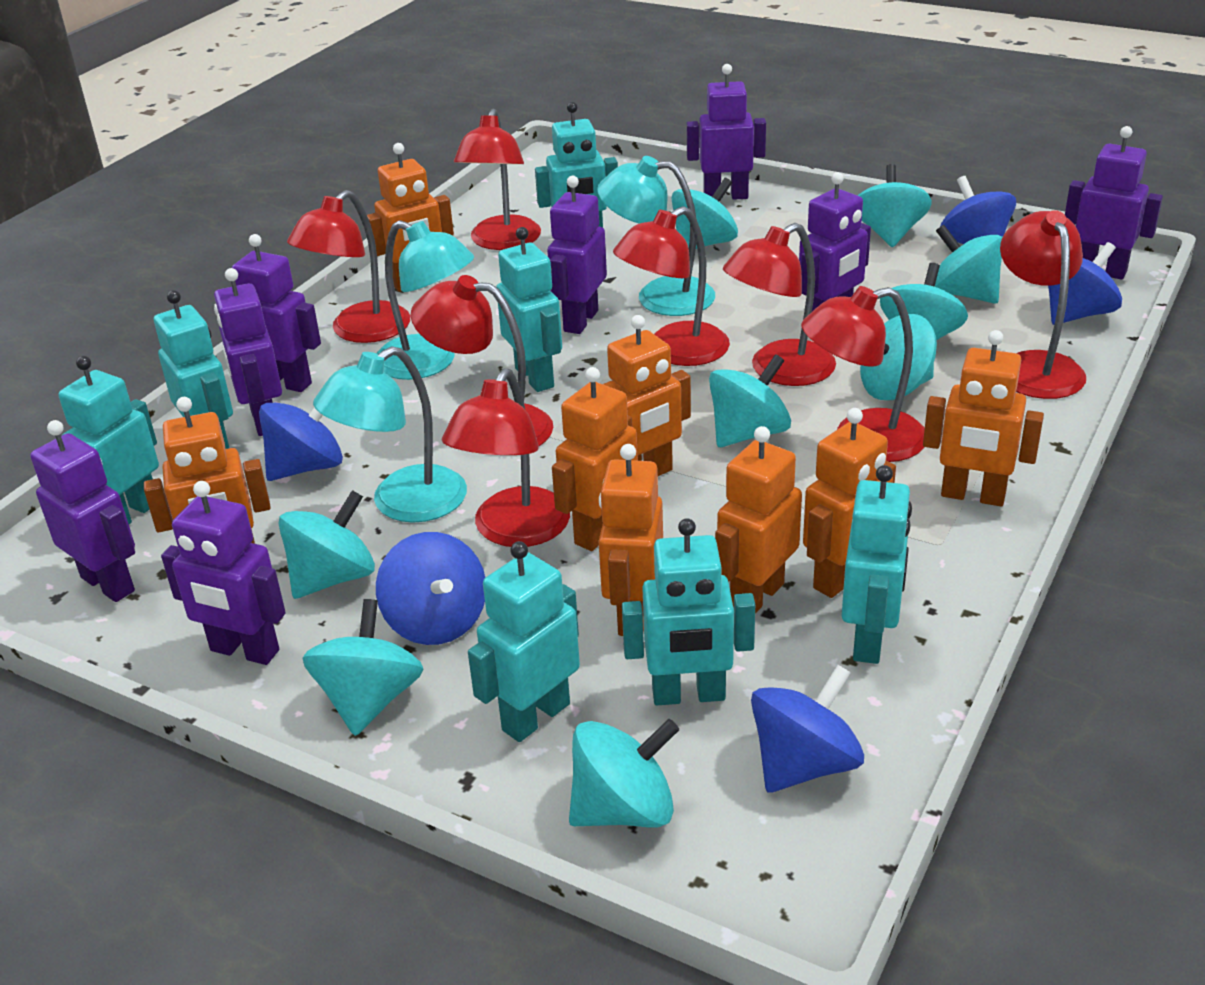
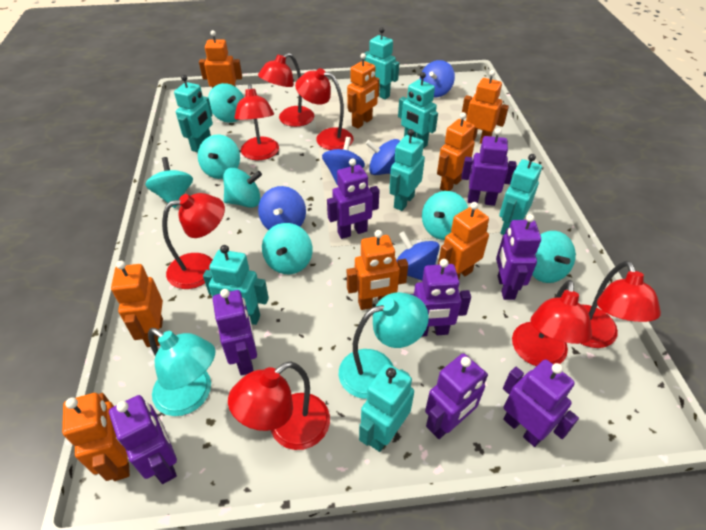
red lamp: 8 -> 7
turquoise lamp: 3 -> 2
turquoise spinning top: 9 -> 7

